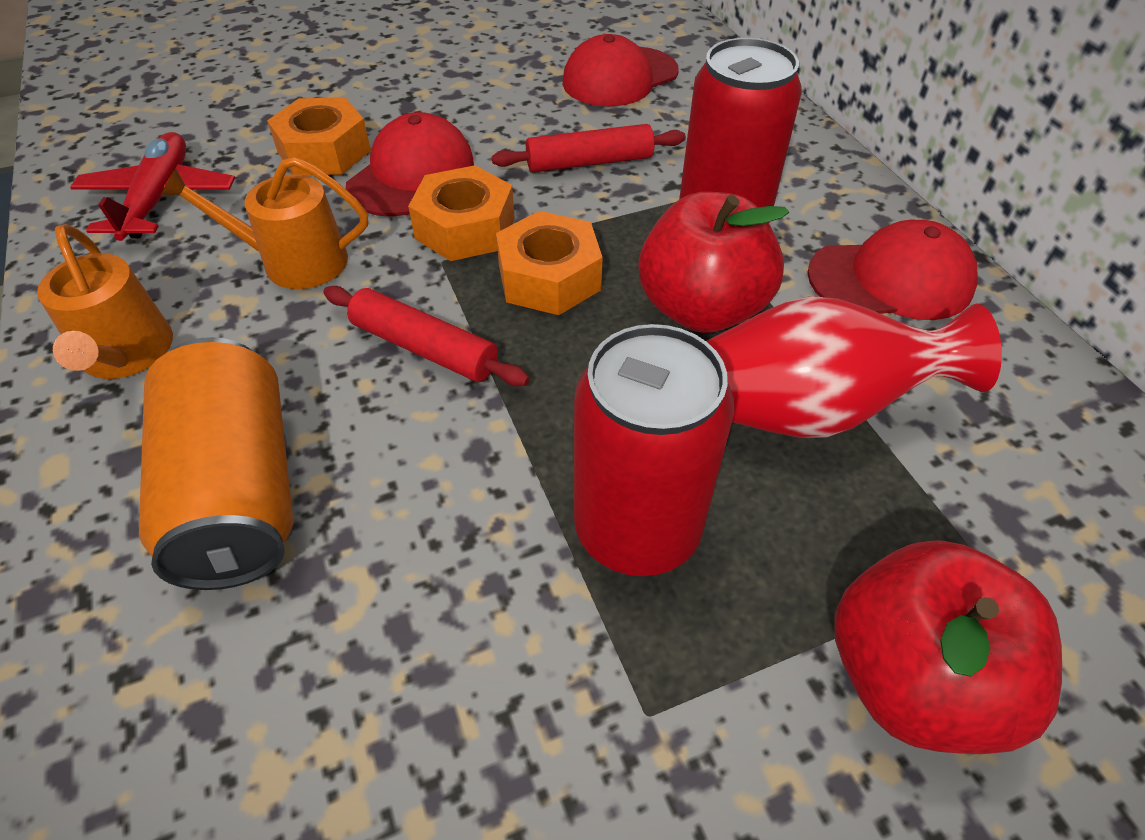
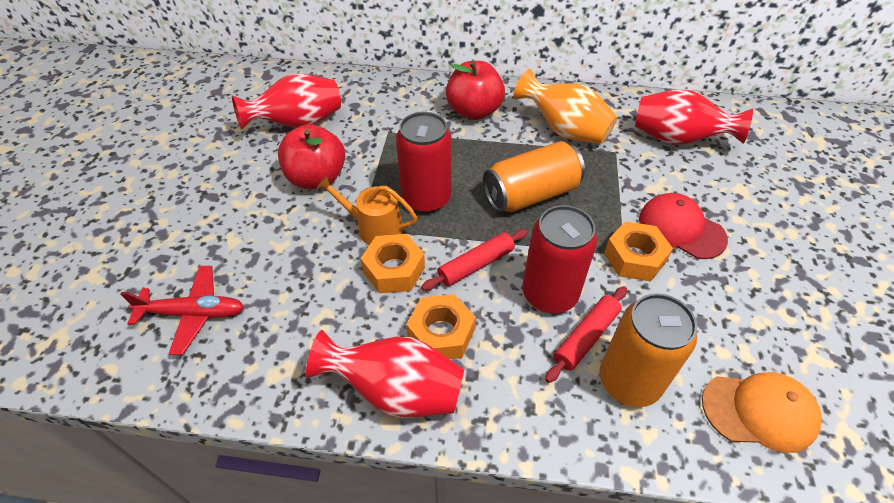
orange can: 1 -> 2
orange cap: 0 -> 1
orange vase: 0 -> 1
orange watering can: 2 -> 1
red cap: 3 -> 1
red vase: 1 -> 3

